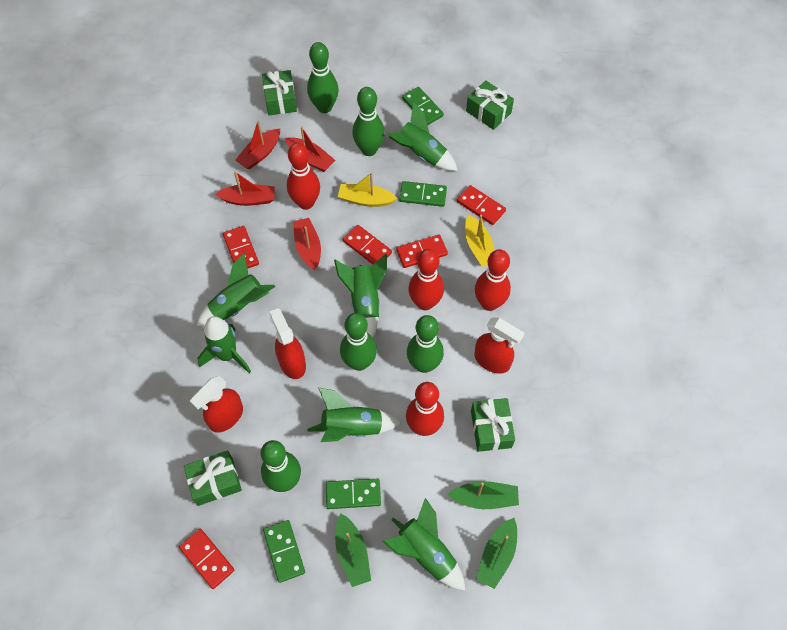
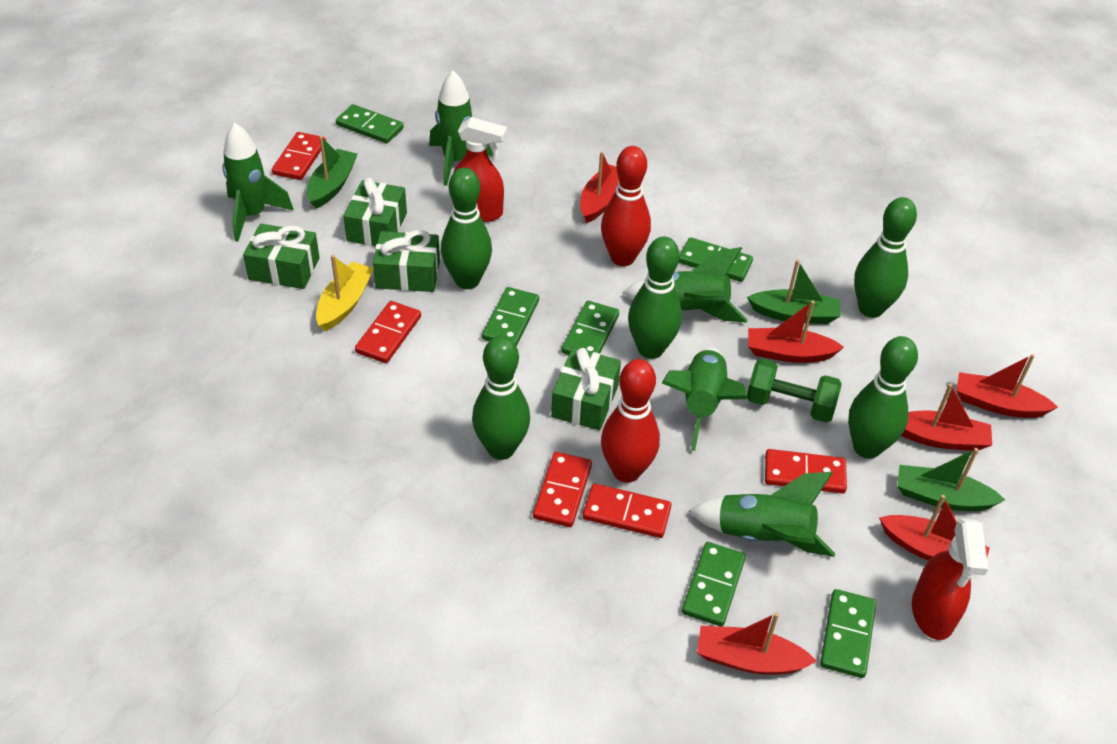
green domino: 4 -> 6
green dumbbell: 0 -> 1
green rocket: 6 -> 5
red boat: 4 -> 6
red bowling pin: 4 -> 2
red spray bottle: 3 -> 2
yellow boat: 2 -> 1

